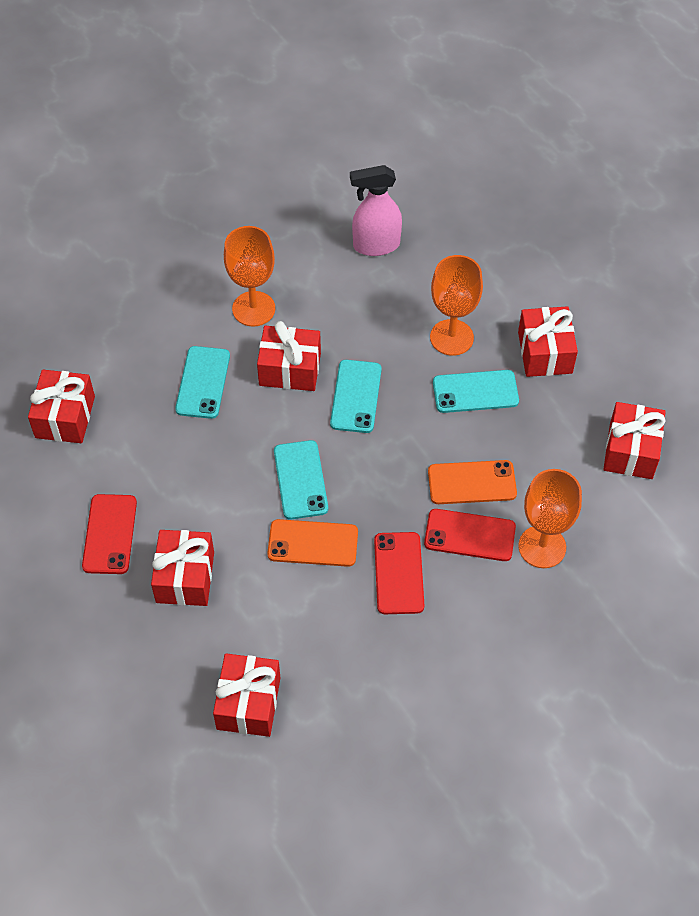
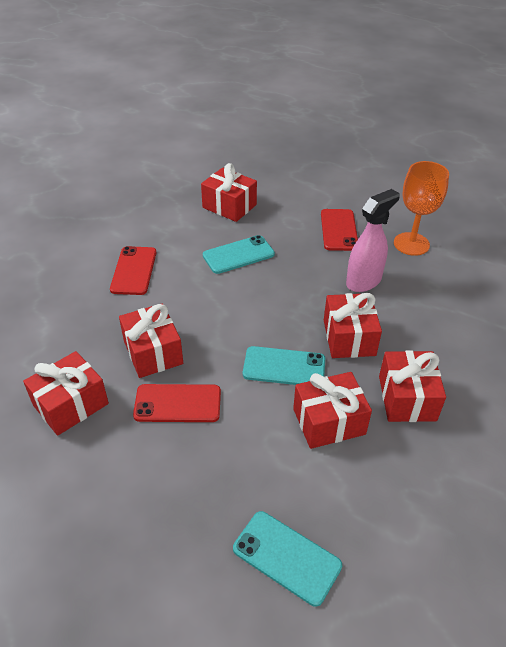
orange goblet: 3 -> 1
orange phone: 2 -> 0
turquoise phone: 4 -> 3

